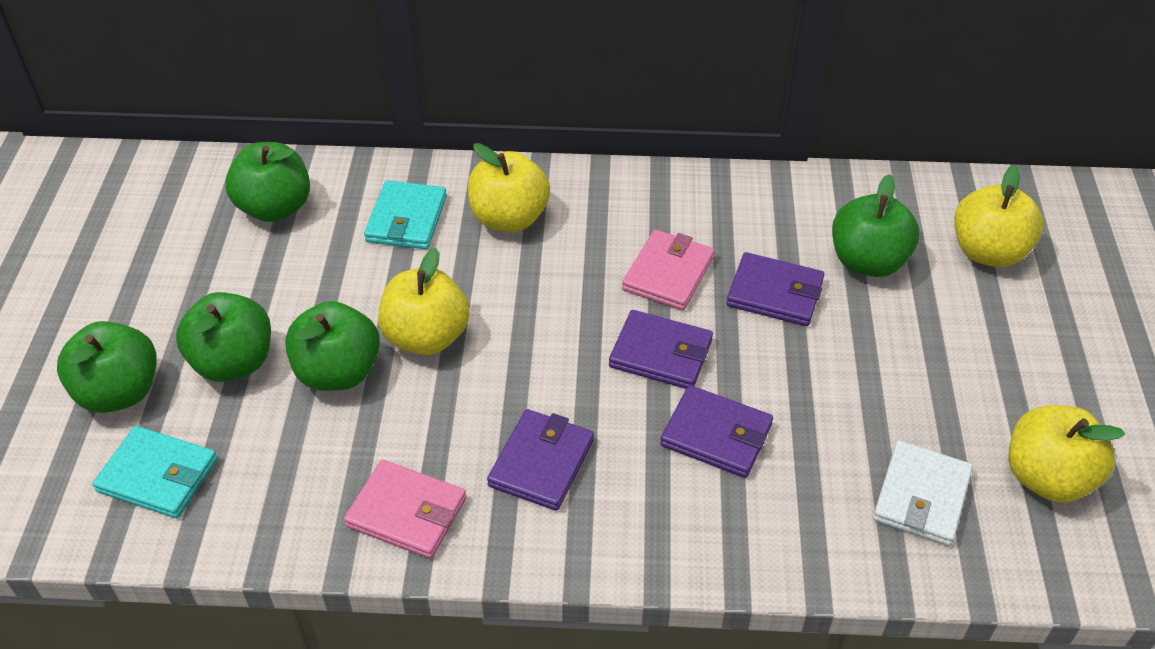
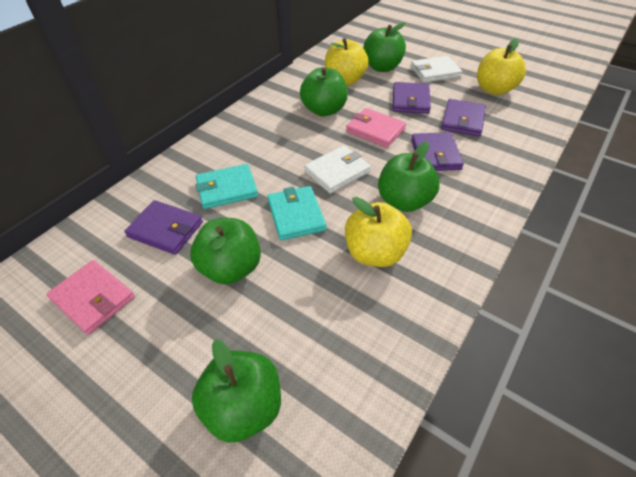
white wallet: 1 -> 2
yellow apple: 4 -> 3

